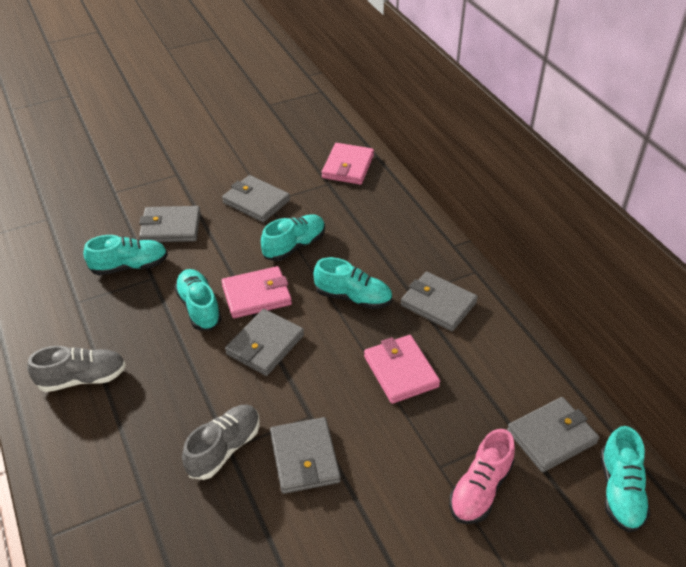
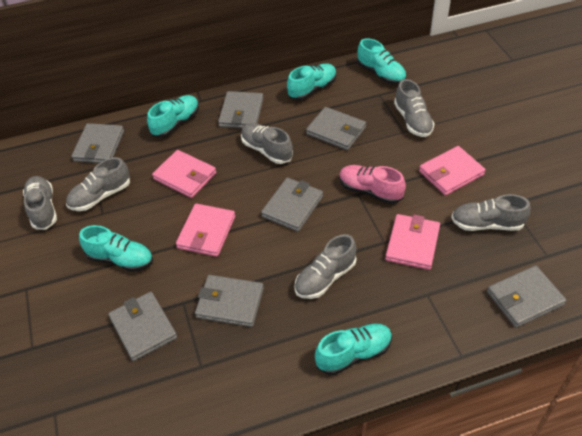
grey shoe: 2 -> 6
grey wallet: 6 -> 7
pink wallet: 3 -> 4

